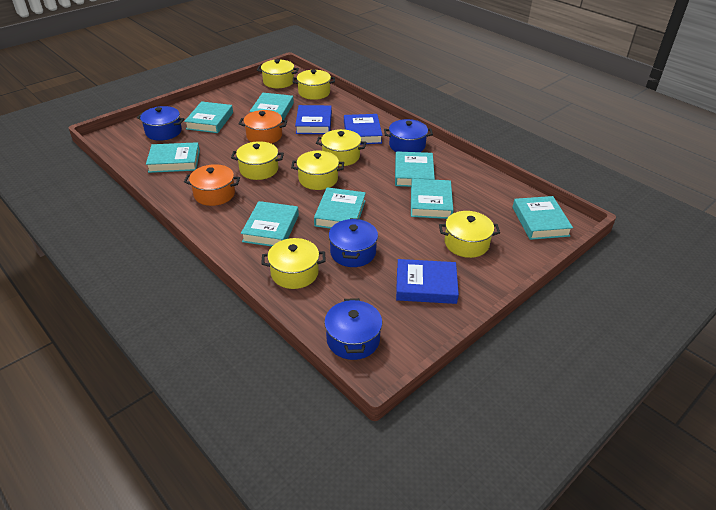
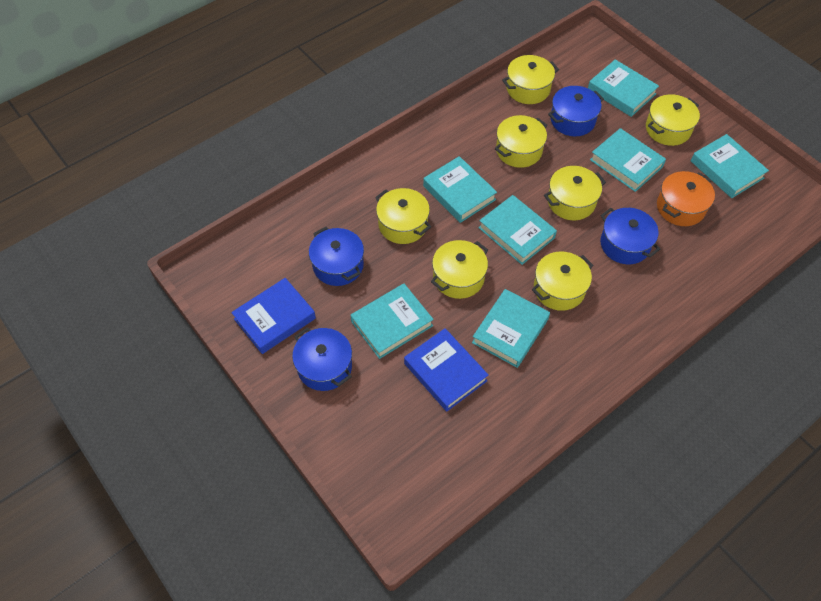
blue book: 3 -> 2
orange pot: 2 -> 1
turquoise book: 8 -> 7

